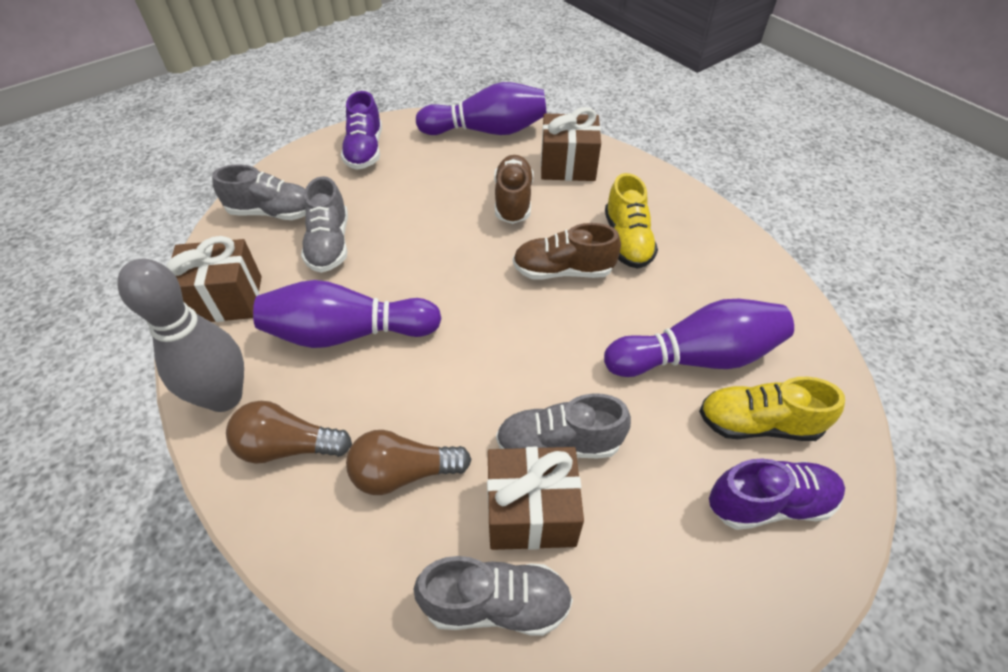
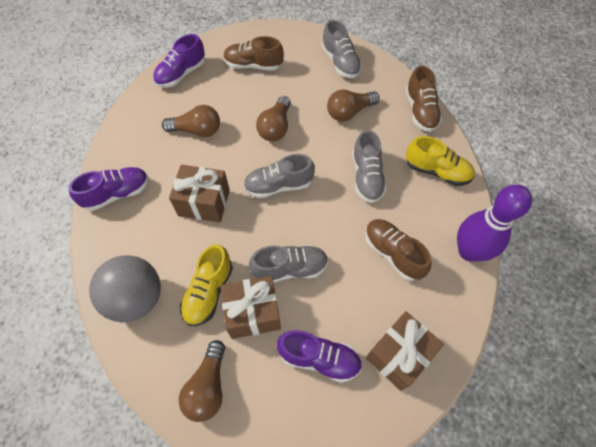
brown light bulb: 2 -> 4
brown shoe: 2 -> 3
grey ball: 0 -> 1
grey bowling pin: 1 -> 0
purple bowling pin: 3 -> 1
purple shoe: 2 -> 3

